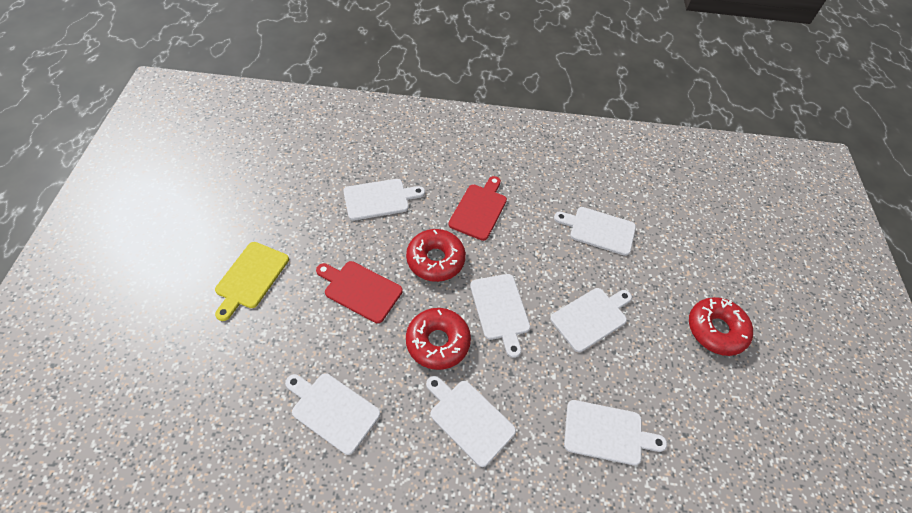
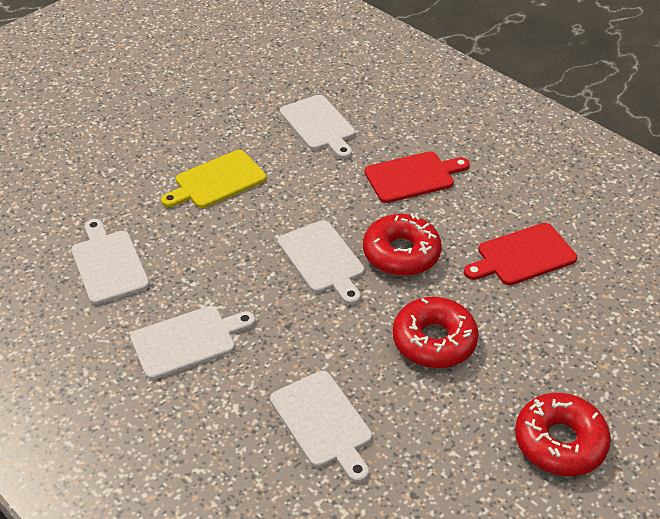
white cutting board: 7 -> 5

